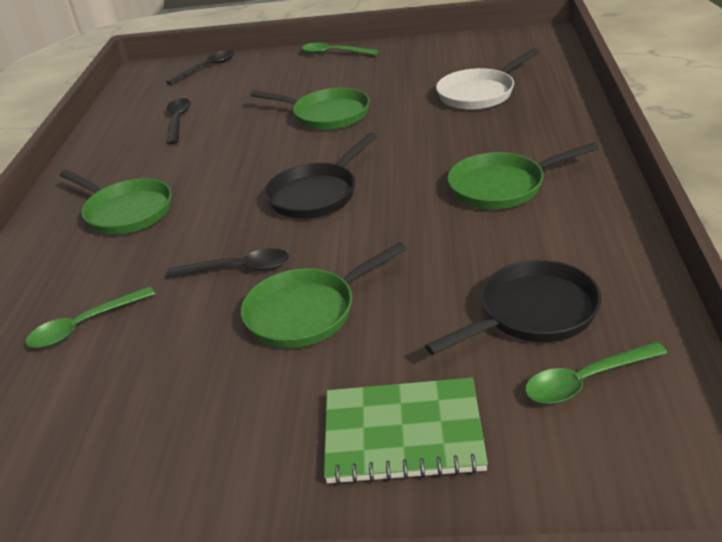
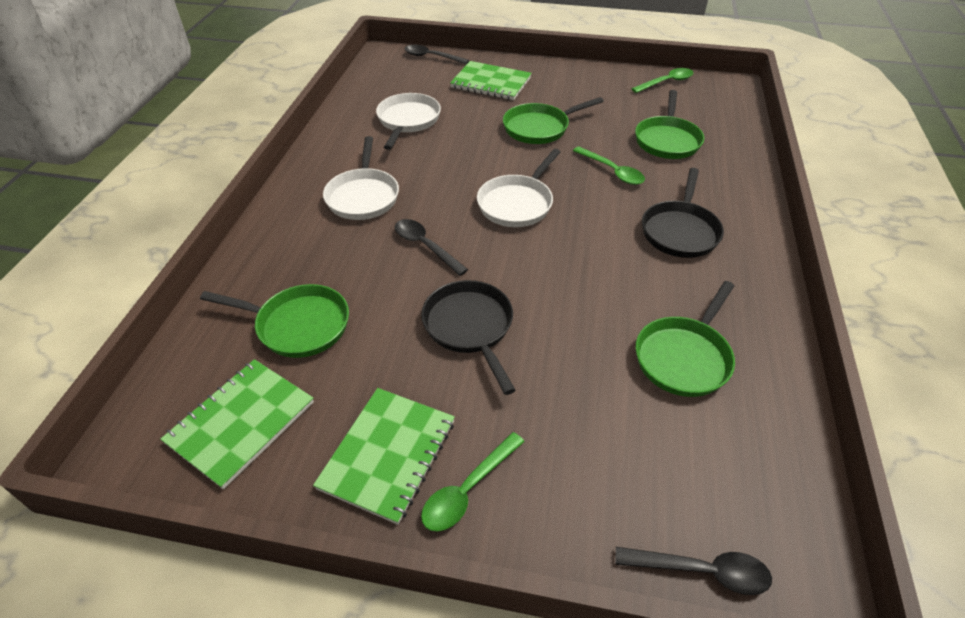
green notebook: 1 -> 3
white pan: 1 -> 3

